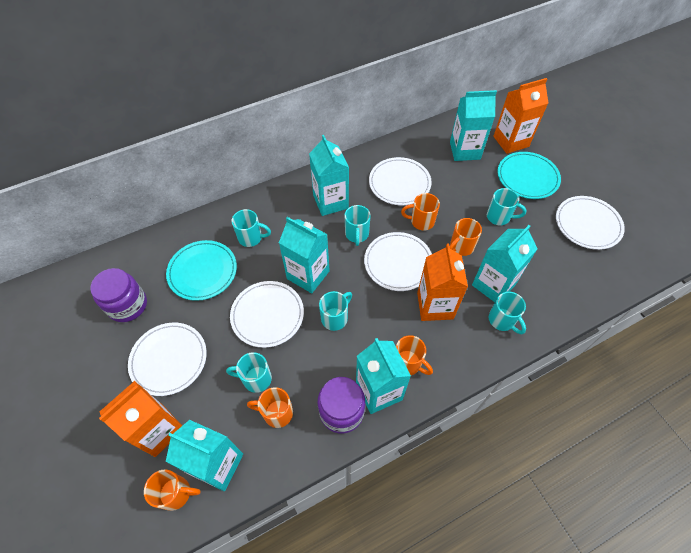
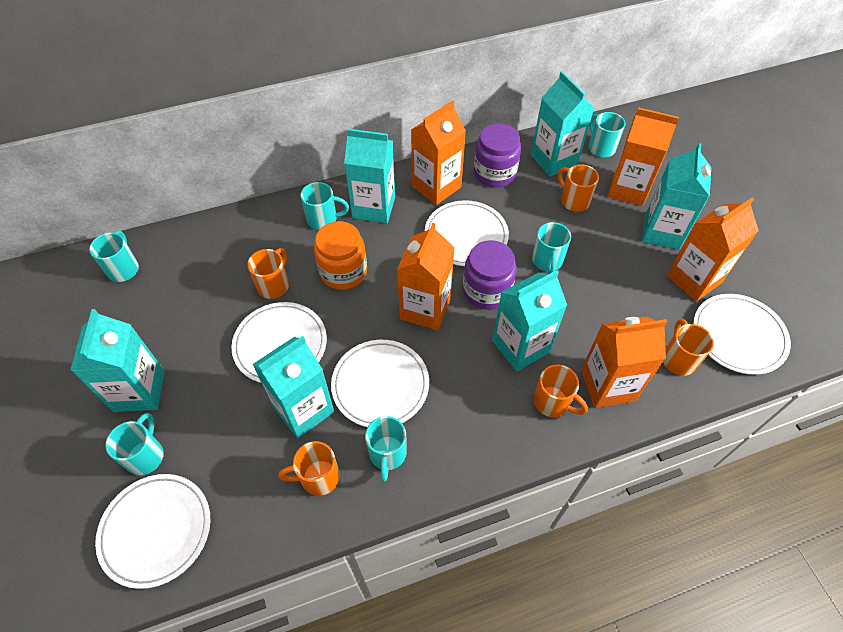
orange carton: 3 -> 5
orange jar: 0 -> 1
turquoise plate: 2 -> 0

